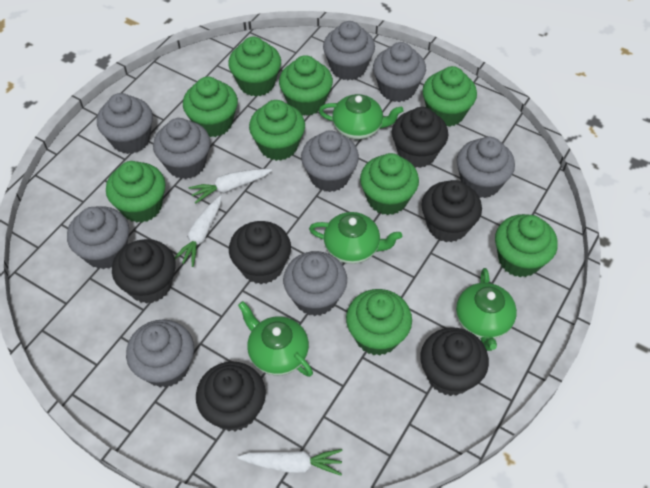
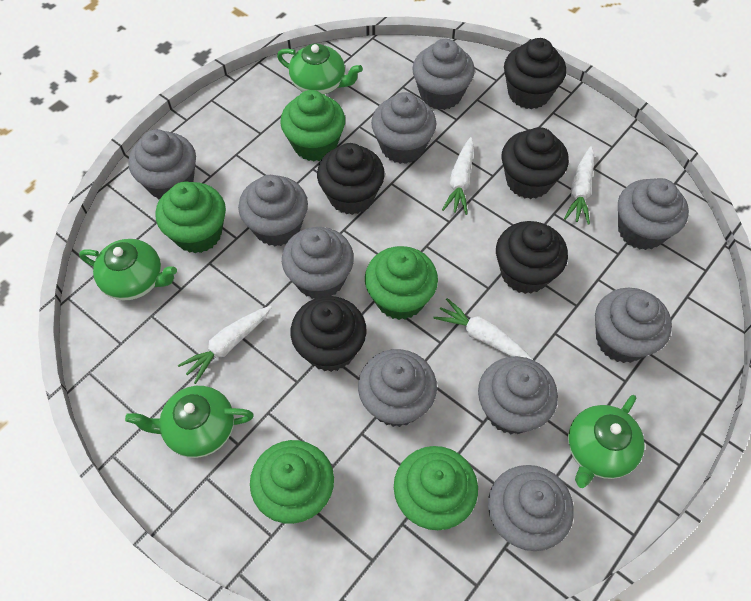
black cupcake: 6 -> 5
green cupcake: 9 -> 5
grey cupcake: 9 -> 10
white carrot: 3 -> 4

